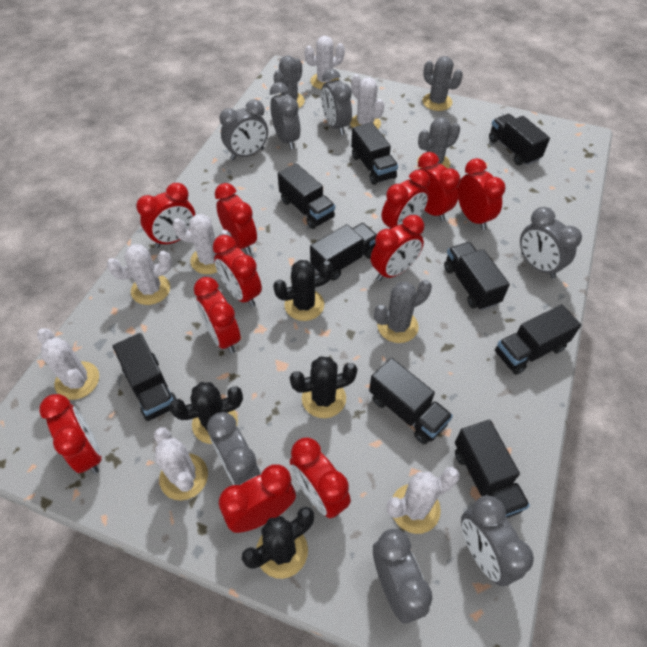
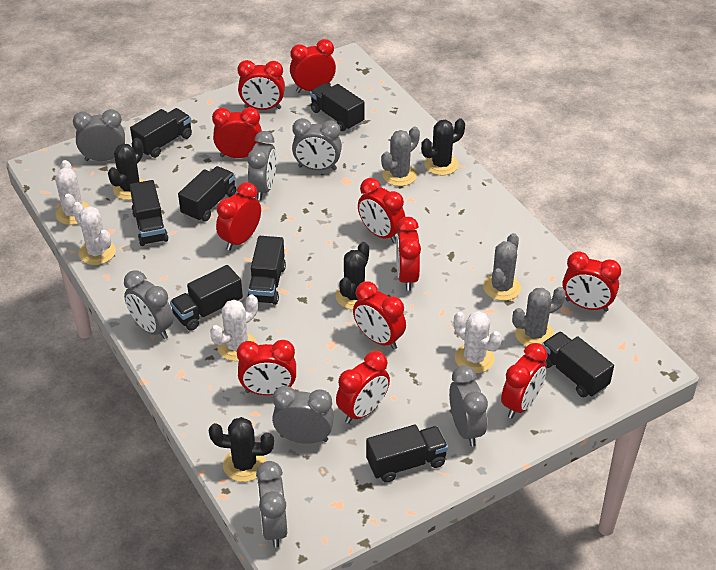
black truck: 9 -> 8
grey cactus: 4 -> 3
white cactus: 7 -> 4

